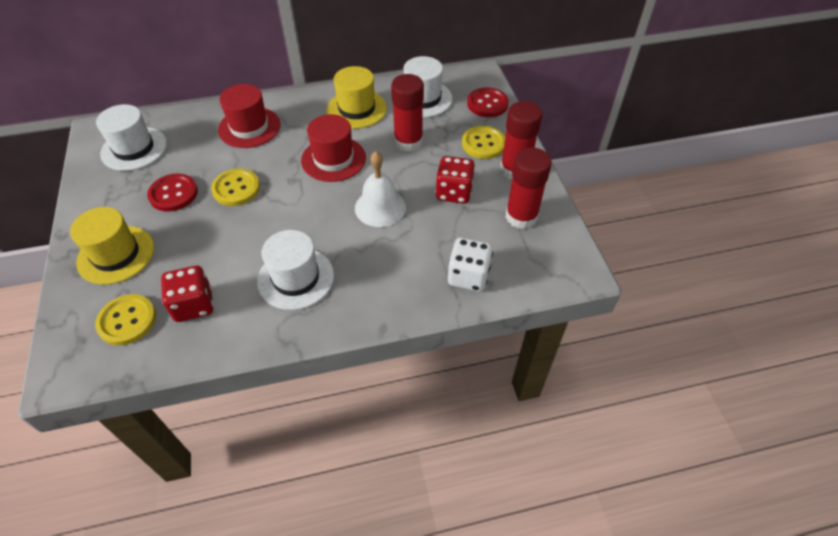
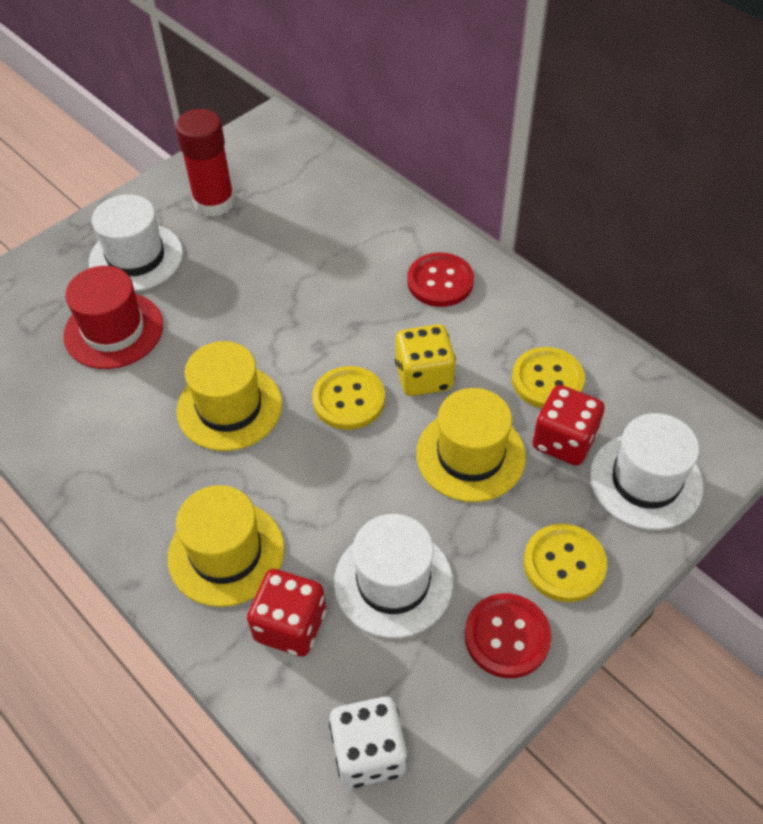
red glue stick: 3 -> 1
red hat: 2 -> 1
white bell: 1 -> 0
yellow dice: 0 -> 1
yellow hat: 2 -> 3

